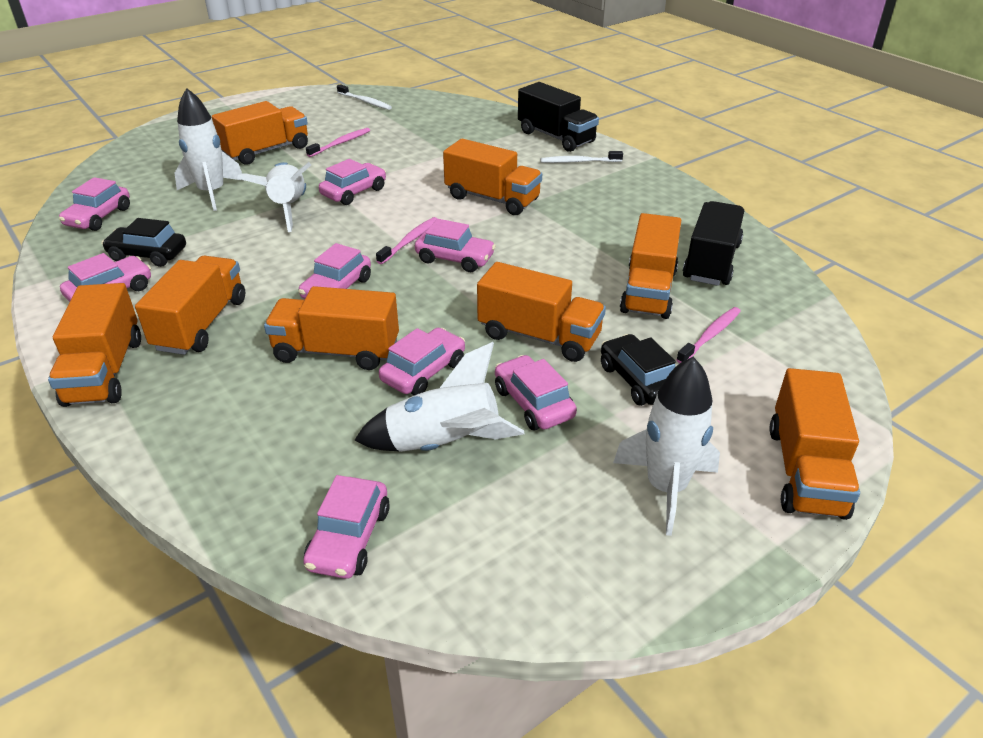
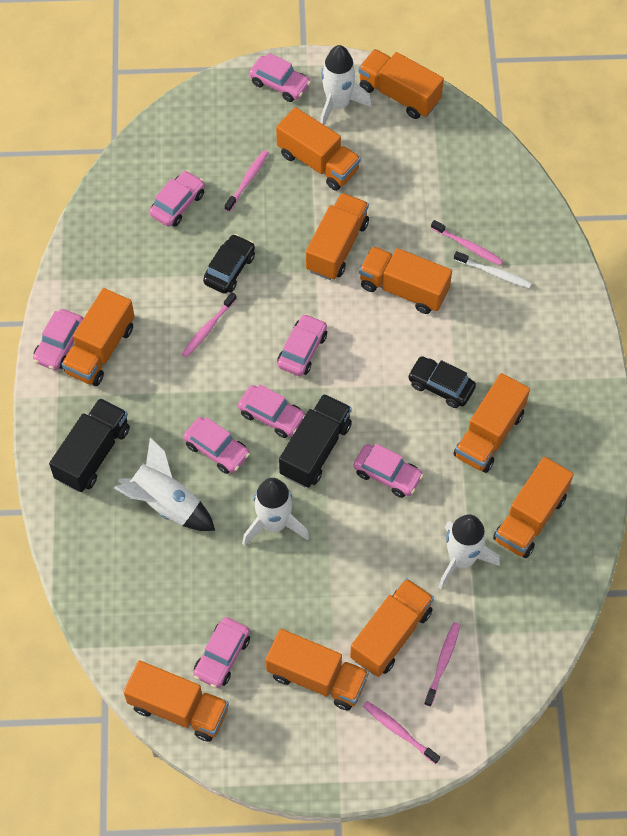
orange truck: 8 -> 10
pink toothbrush: 3 -> 5
white toothbrush: 2 -> 1

